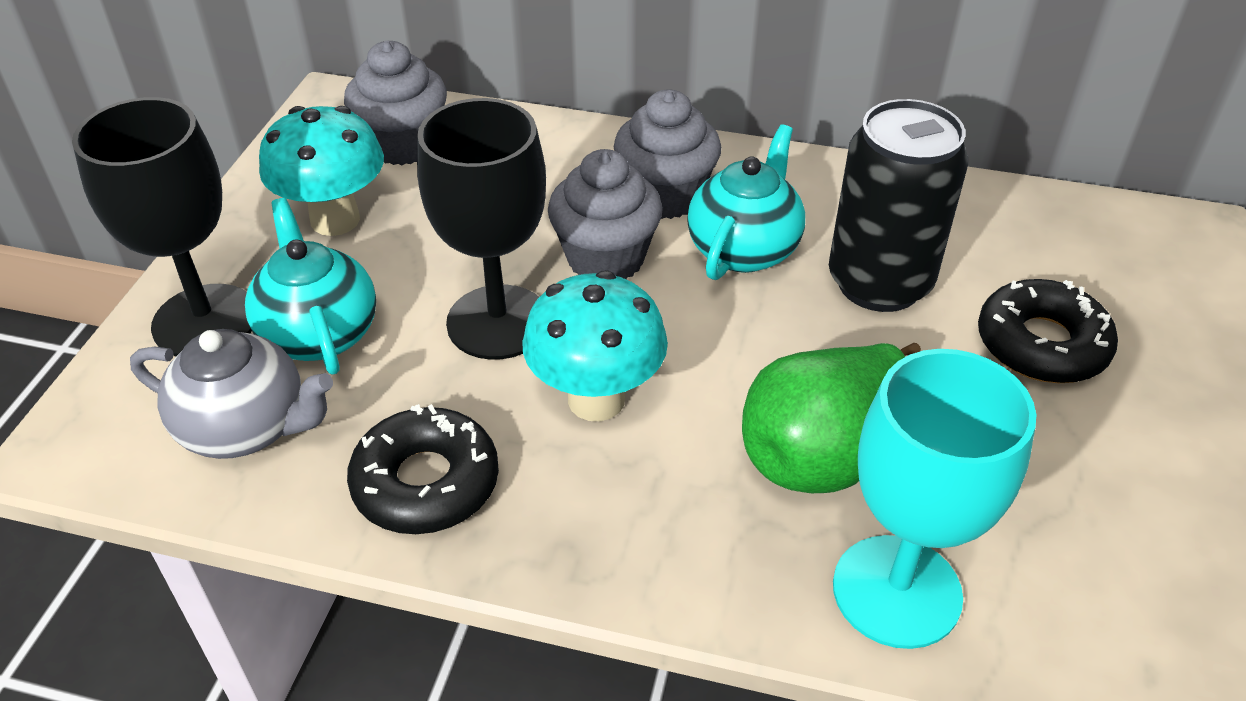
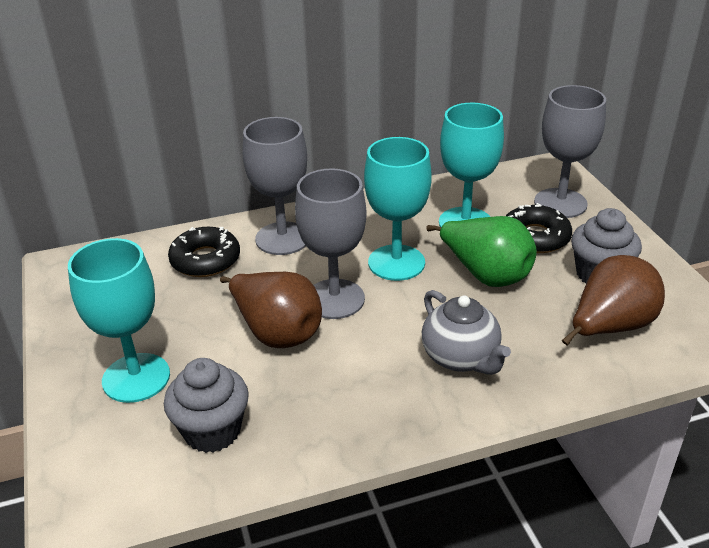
black can: 1 -> 0
black goblet: 2 -> 0
brown pear: 0 -> 2
grey cupcake: 3 -> 2
grey goblet: 0 -> 3
turquoise goblet: 1 -> 3
turquoise mushroom: 2 -> 0
turquoise teapot: 2 -> 0

